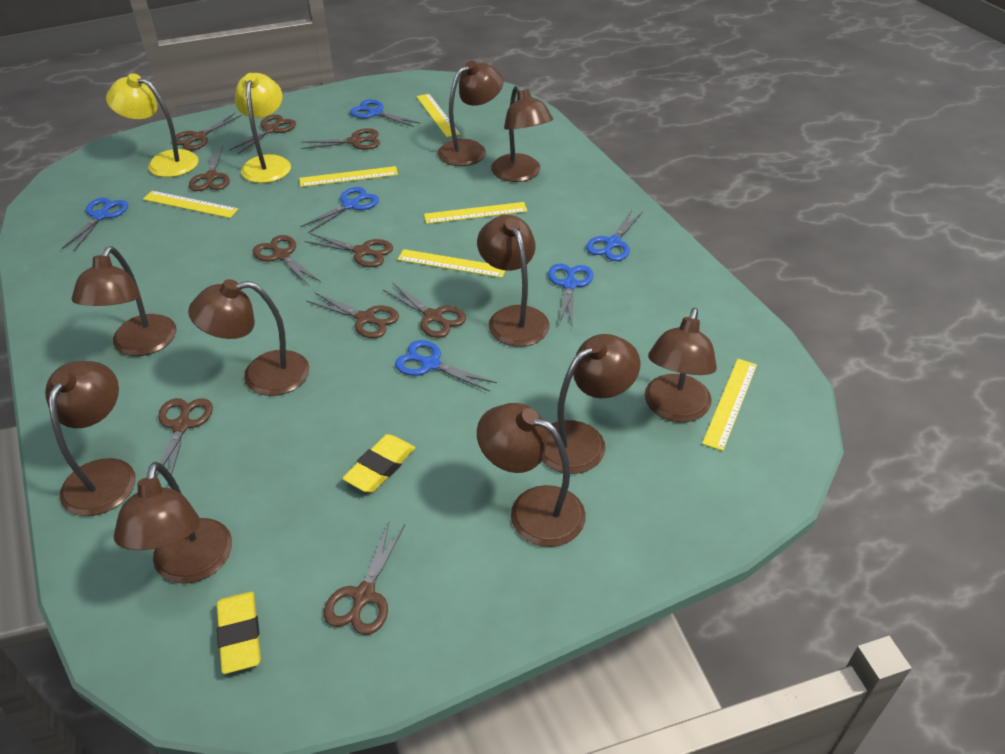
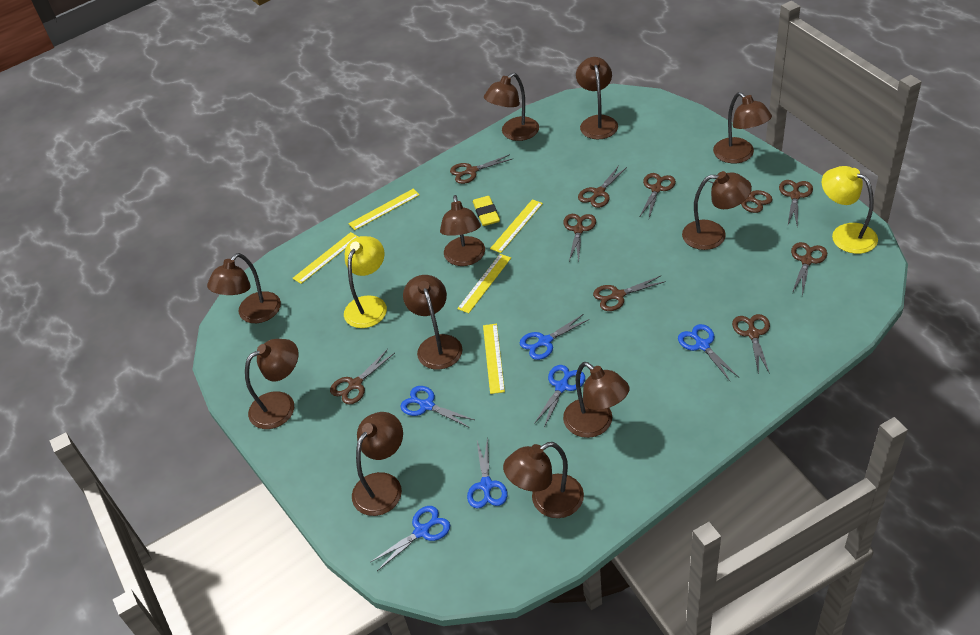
brown lamp: 10 -> 11
yellow eraser: 2 -> 1
yellow ruler: 6 -> 5

